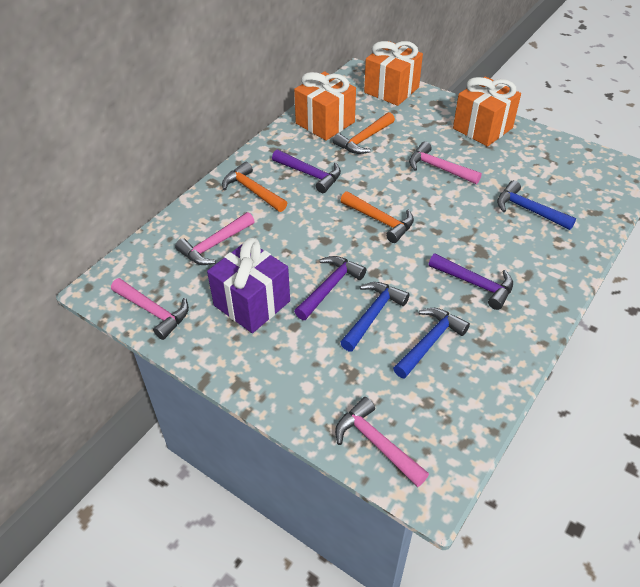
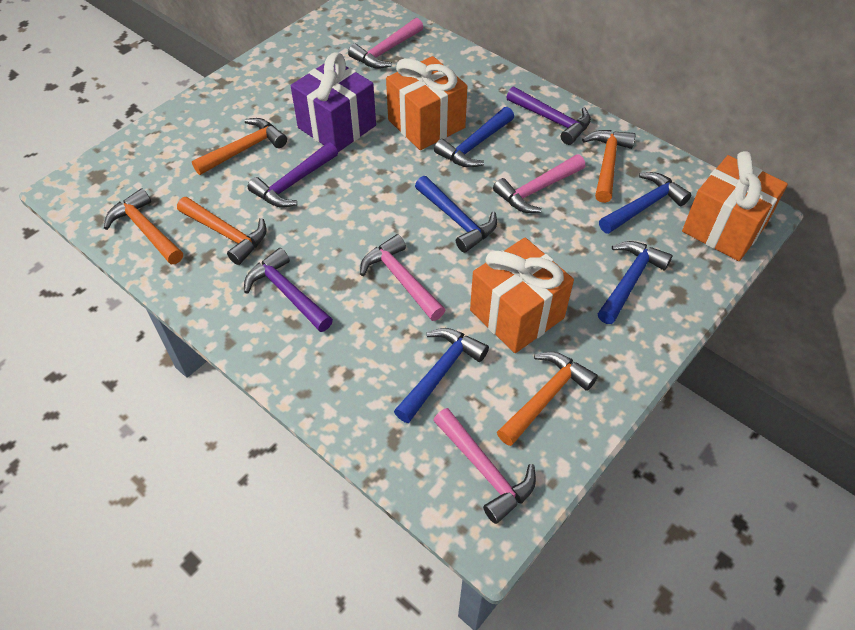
blue hammer: 3 -> 5
orange hammer: 3 -> 5

